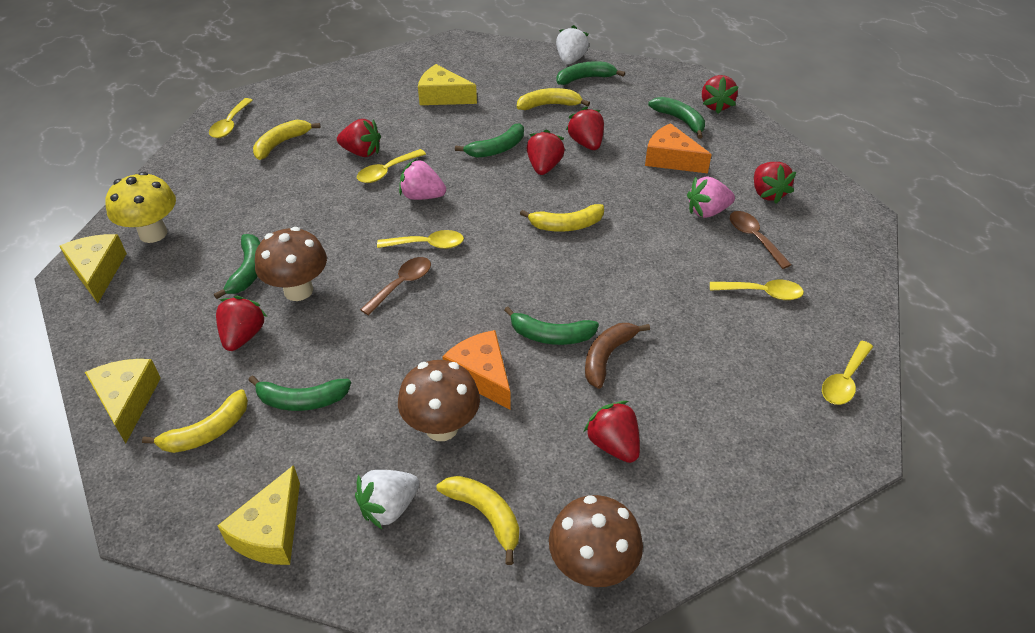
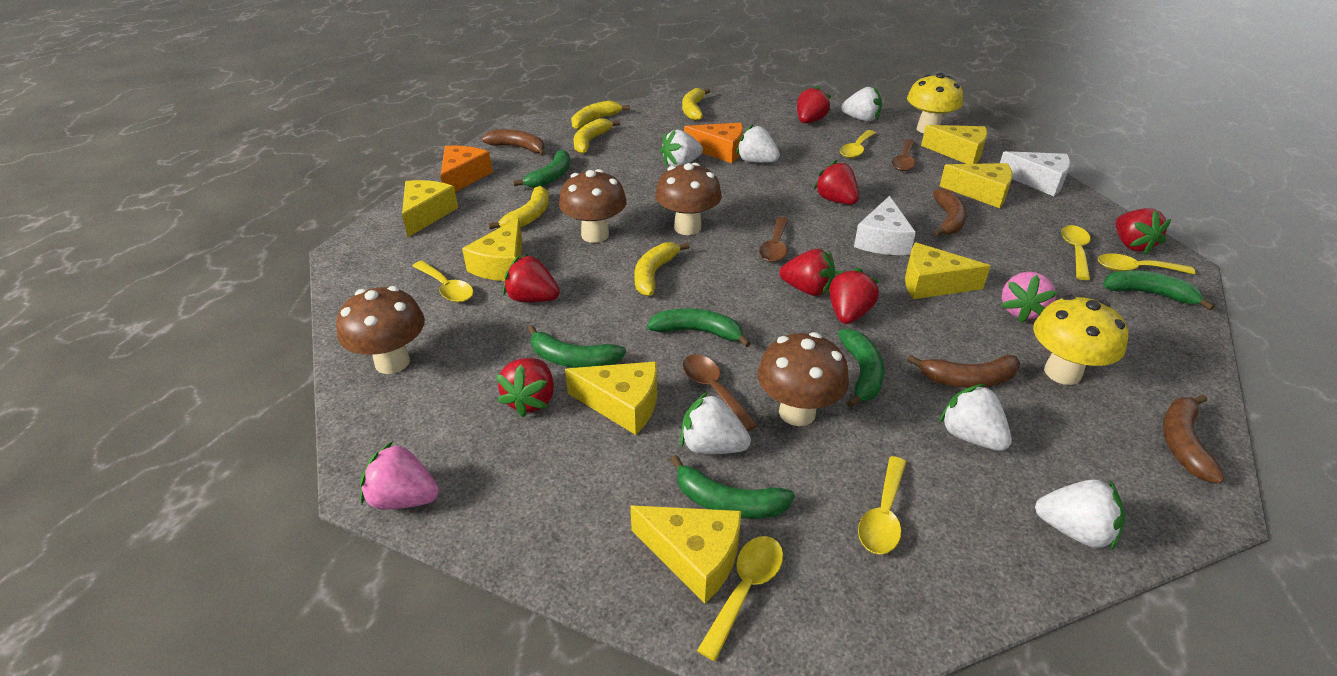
brown banana: 1 -> 4
brown mushroom: 3 -> 4
brown spoon: 2 -> 3
white cheese: 0 -> 2
white strawberry: 2 -> 6
yellow cheese: 4 -> 7
yellow mushroom: 1 -> 2
yellow spoon: 5 -> 6

